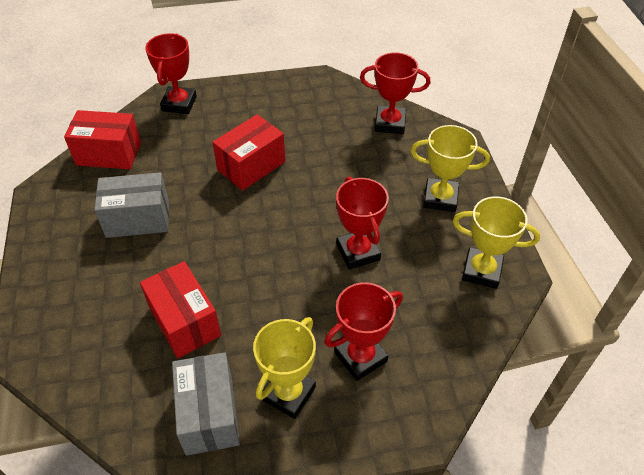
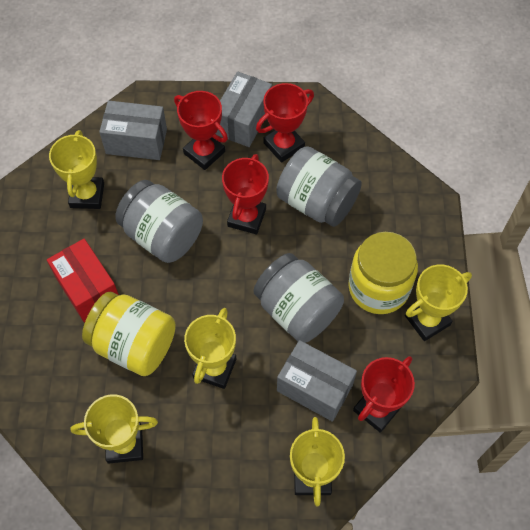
grey box: 2 -> 3
grey jar: 0 -> 3
red box: 3 -> 1
yellow jar: 0 -> 2
yellow trophy: 3 -> 5

